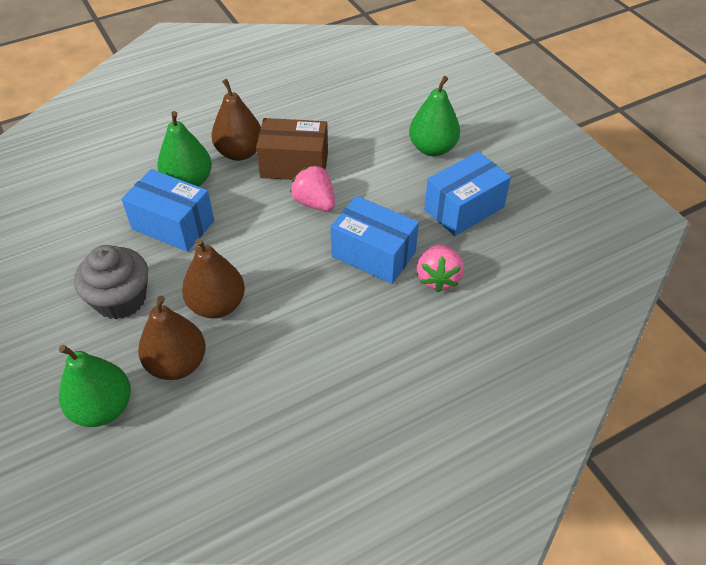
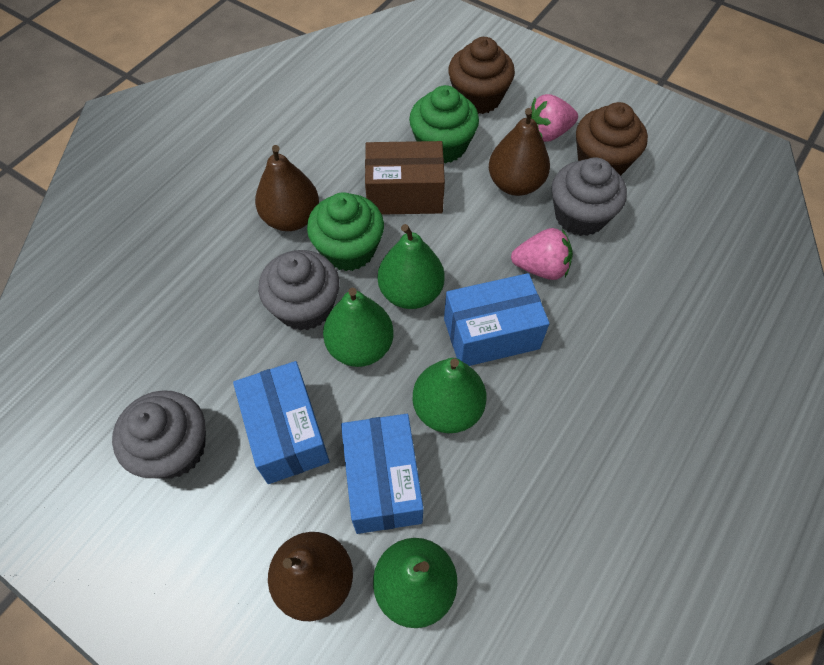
brown cupcake: 0 -> 2
green cupcake: 0 -> 2
green pear: 3 -> 4
grey cupcake: 1 -> 3

